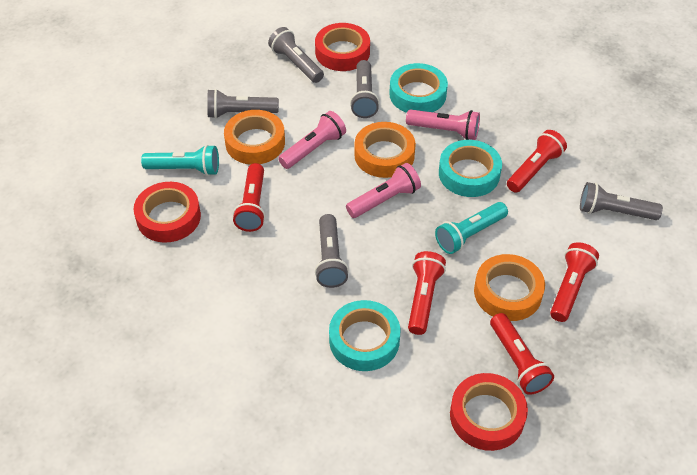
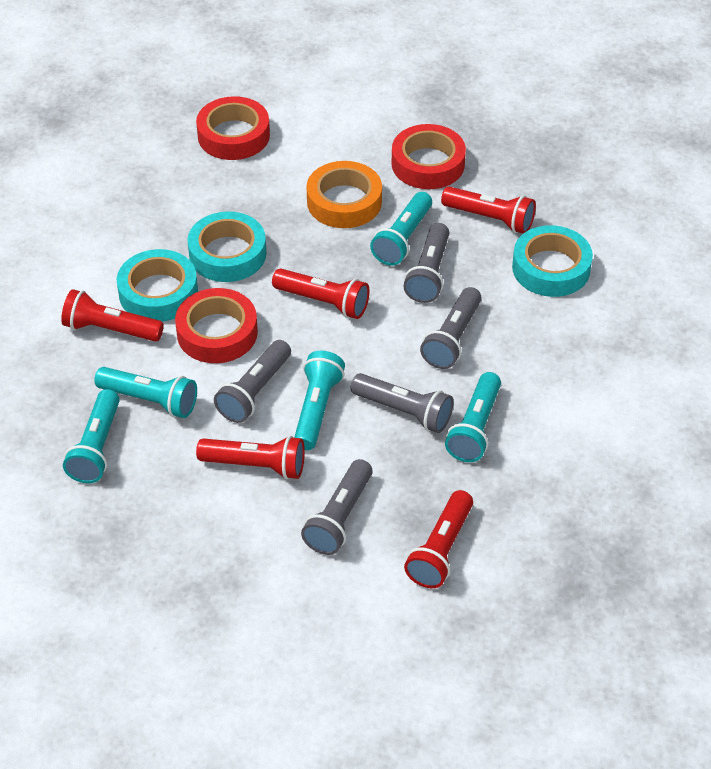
orange tape: 3 -> 1
pink flashlight: 3 -> 0
turquoise flashlight: 2 -> 5

